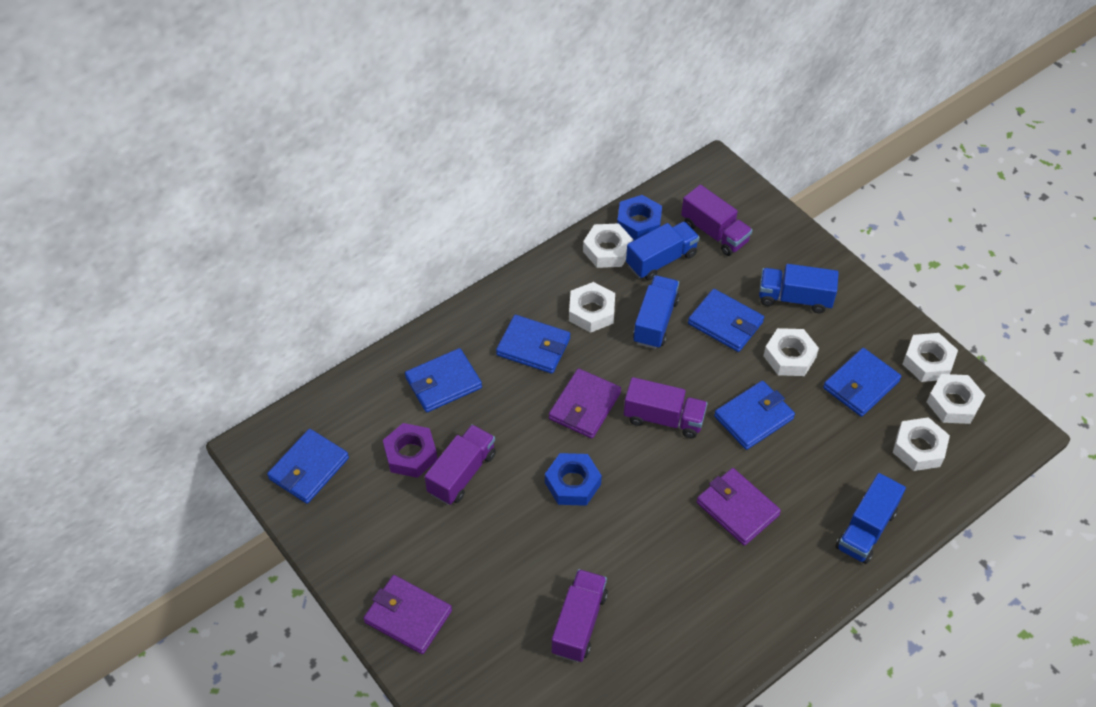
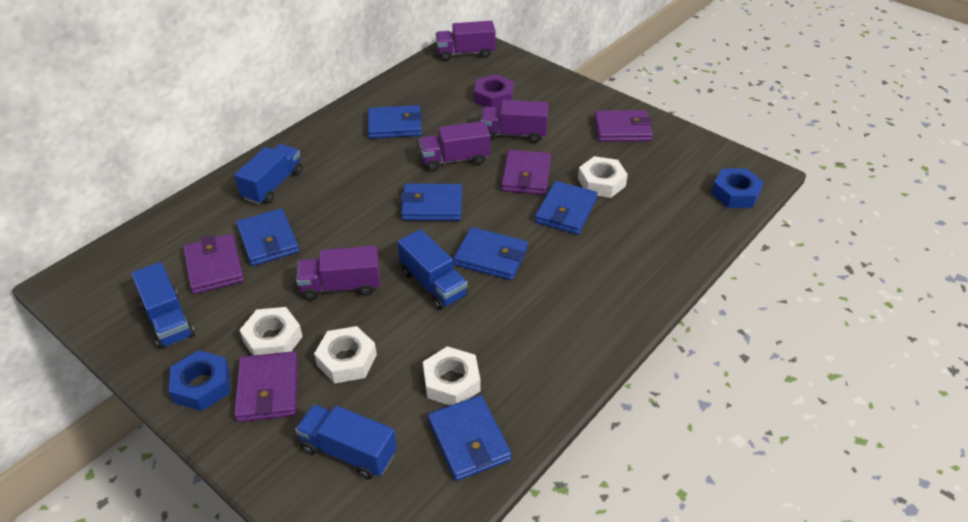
purple wallet: 3 -> 4
white nut: 6 -> 4

